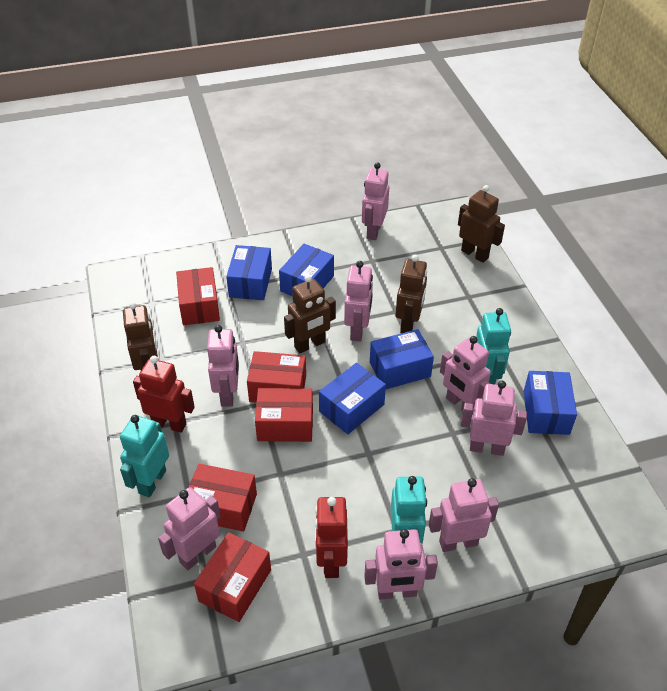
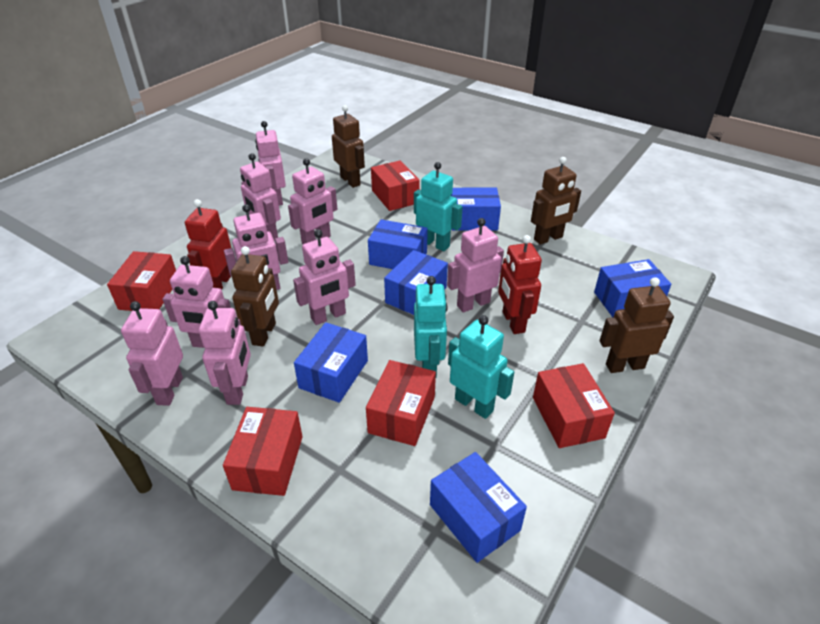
blue box: 5 -> 6
pink robot: 8 -> 9

